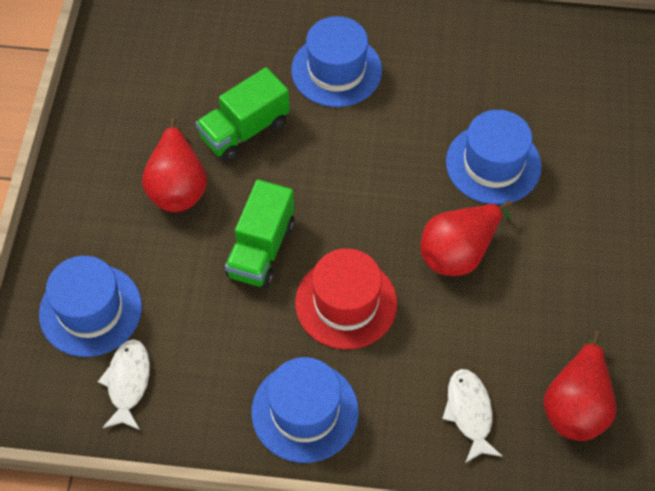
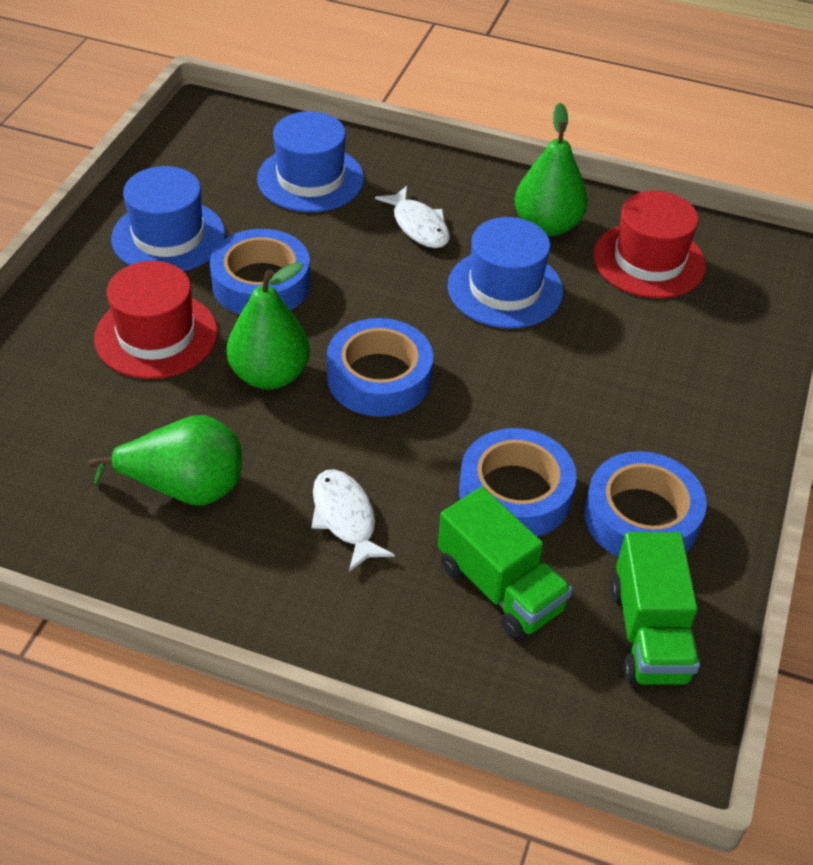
blue hat: 4 -> 3
blue tape: 0 -> 4
green pear: 0 -> 3
red hat: 1 -> 2
red pear: 3 -> 0

